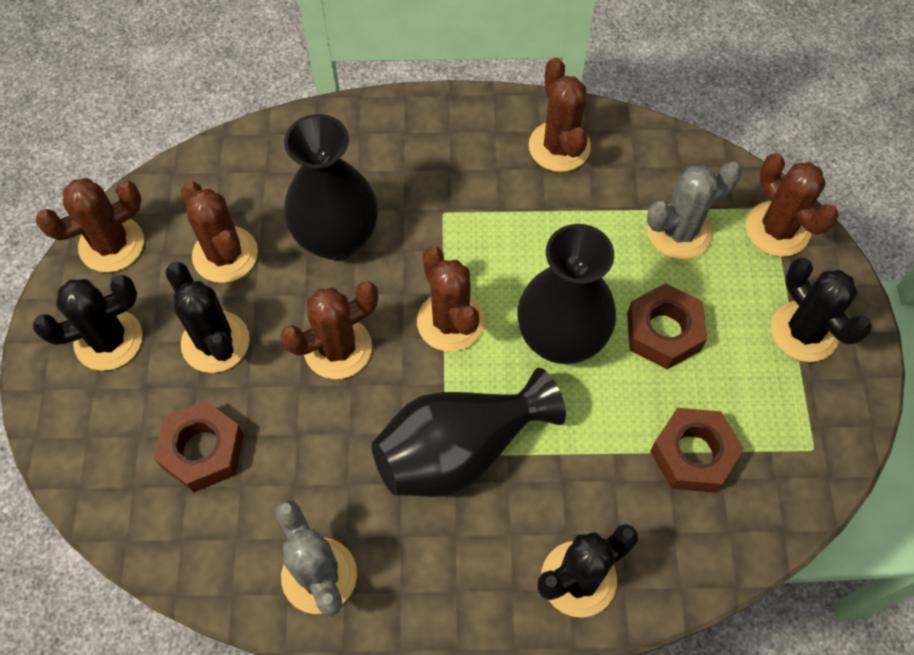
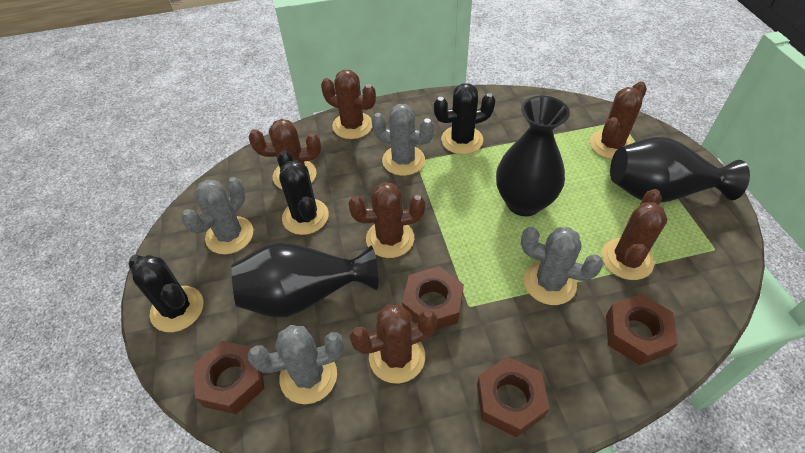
black cactus: 4 -> 3
brown nut: 3 -> 4
grey cactus: 2 -> 4

